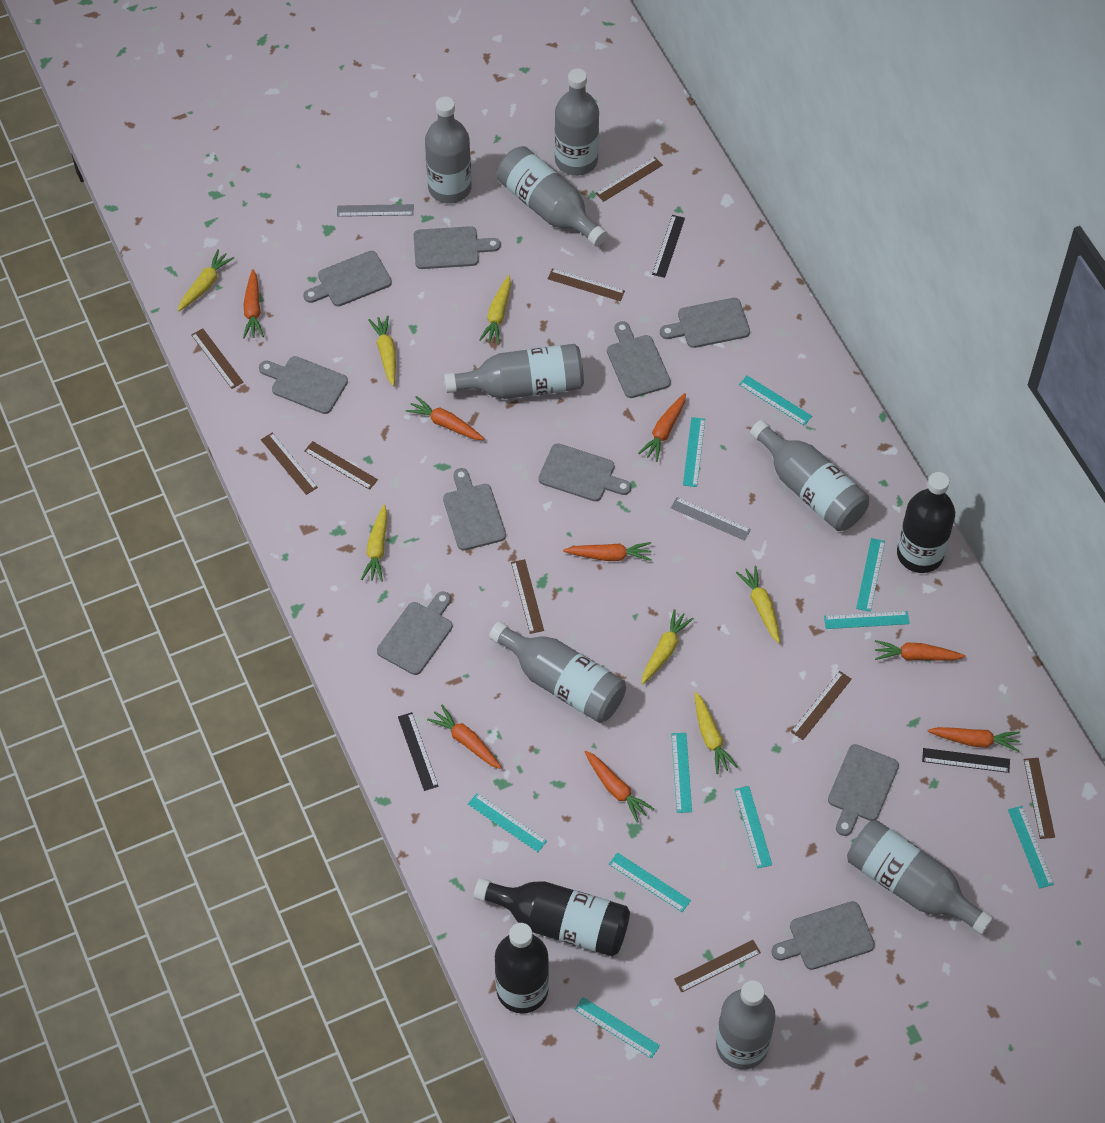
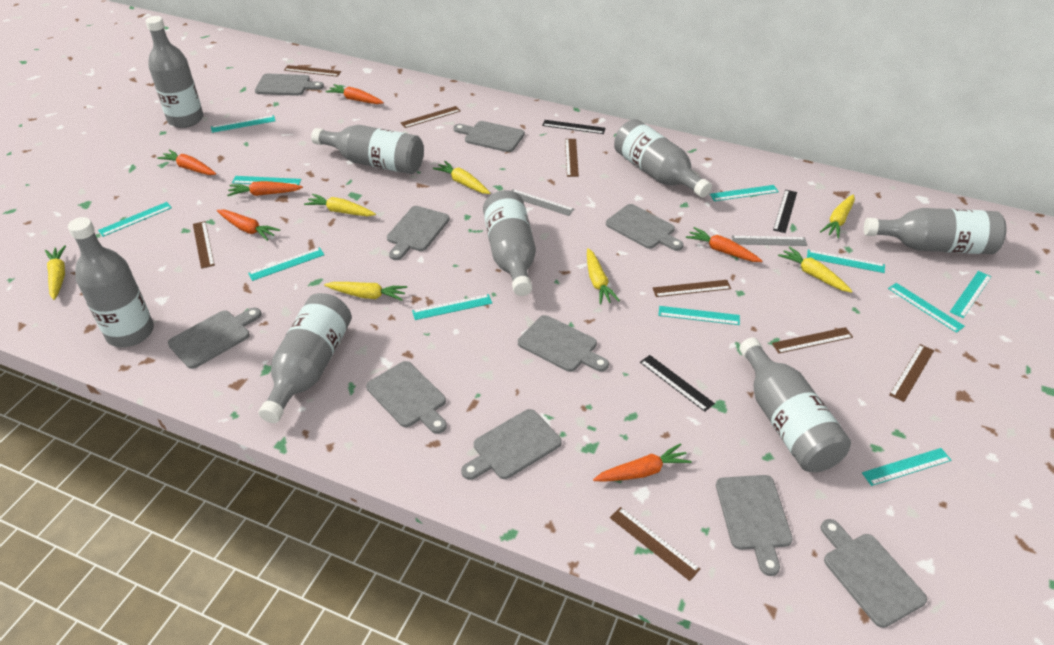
black bottle: 3 -> 0
brown ruler: 9 -> 8
orange carrot: 8 -> 6
turquoise ruler: 10 -> 11

